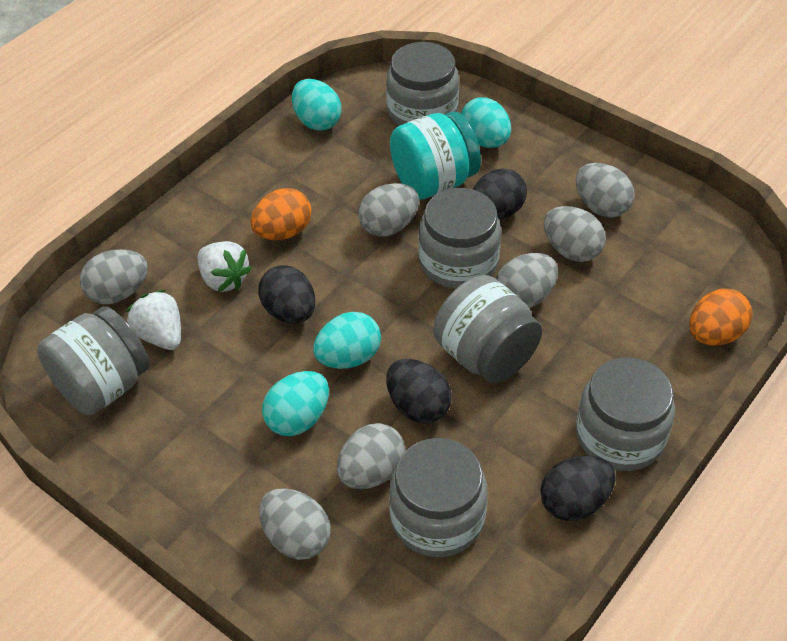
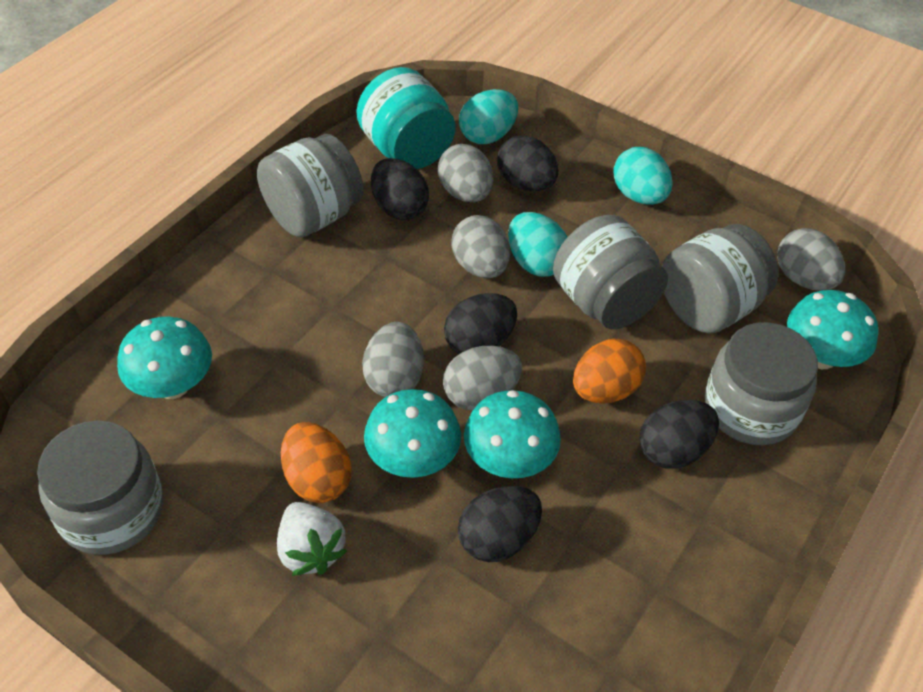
black egg: 4 -> 5
grey egg: 7 -> 5
grey jar: 6 -> 5
turquoise egg: 4 -> 3
turquoise mushroom: 0 -> 4
white strawberry: 2 -> 1

